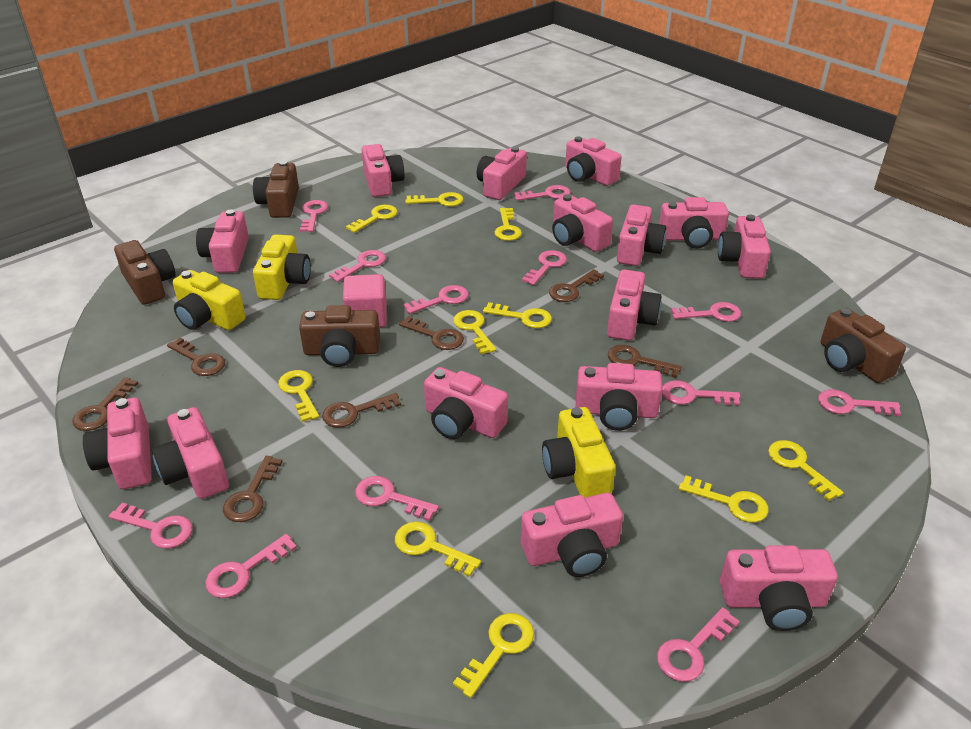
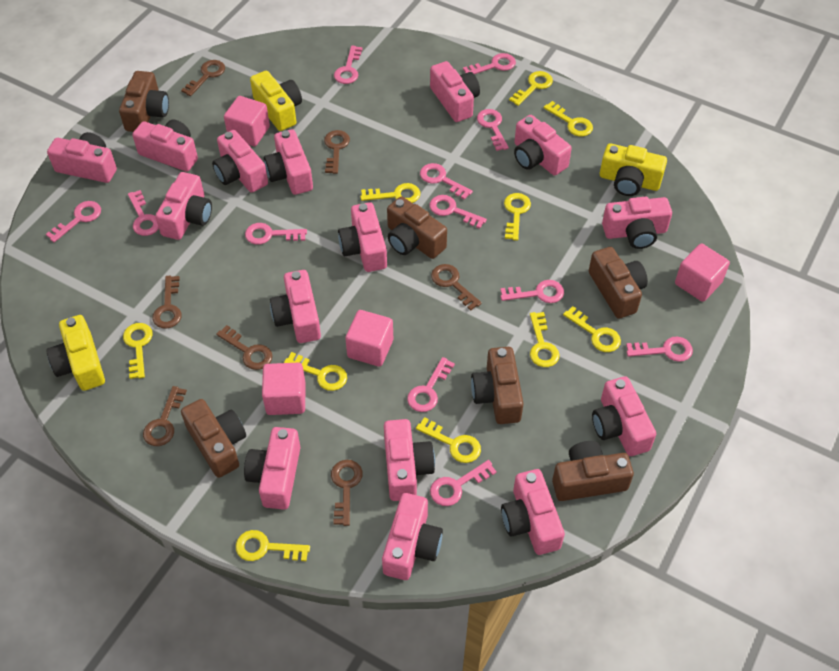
brown camera: 4 -> 6
pink cube: 1 -> 4

